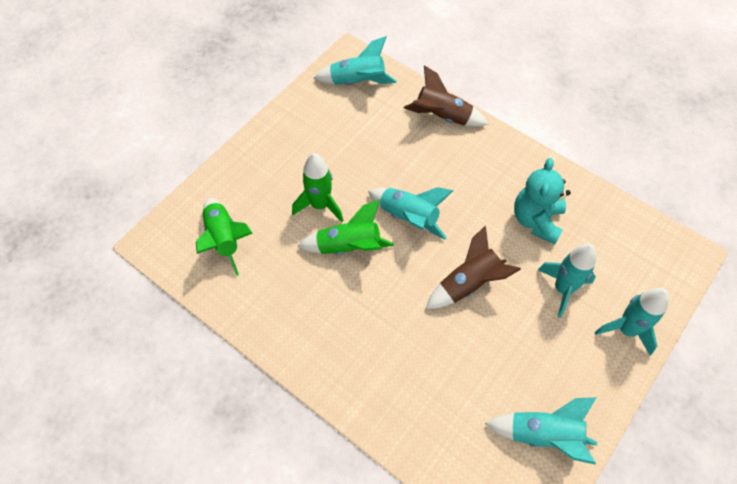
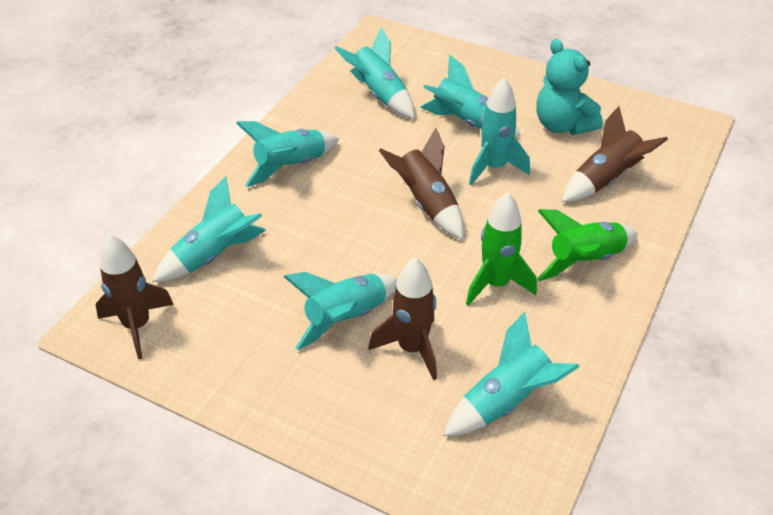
brown rocket: 2 -> 4
green rocket: 3 -> 2
turquoise rocket: 5 -> 7

